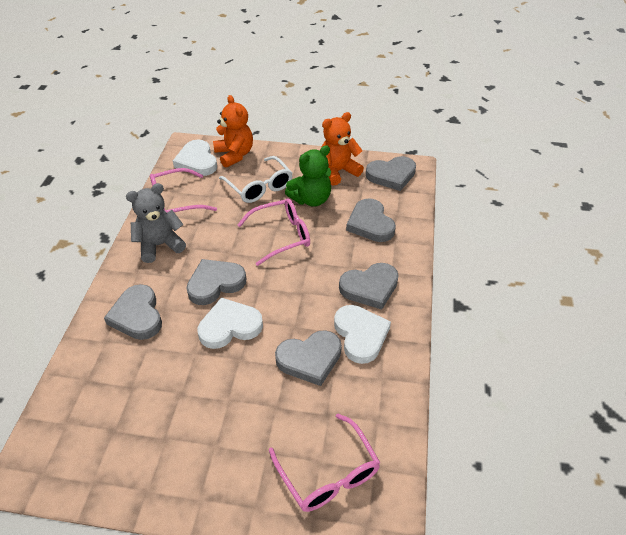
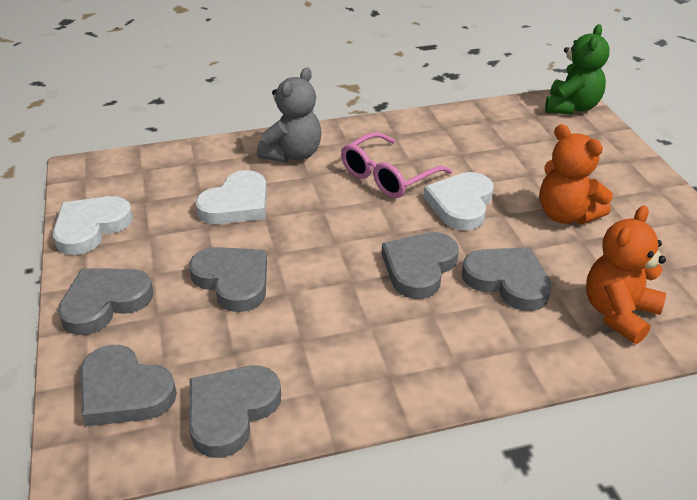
pink glasses: 3 -> 1
white glasses: 1 -> 0

